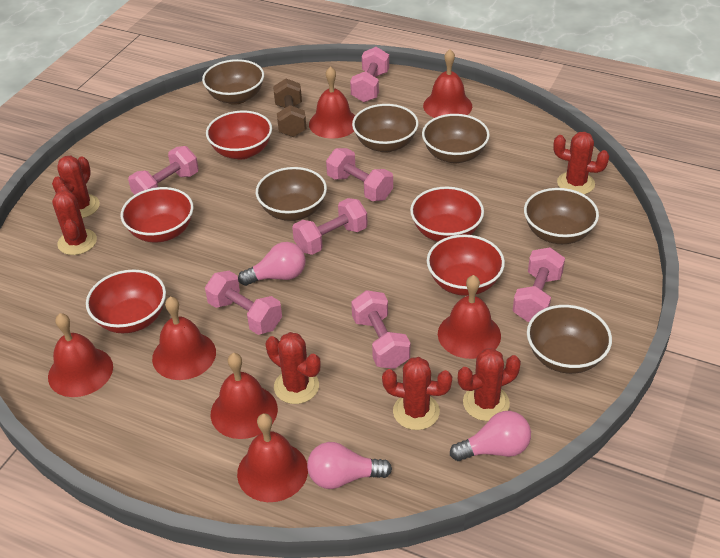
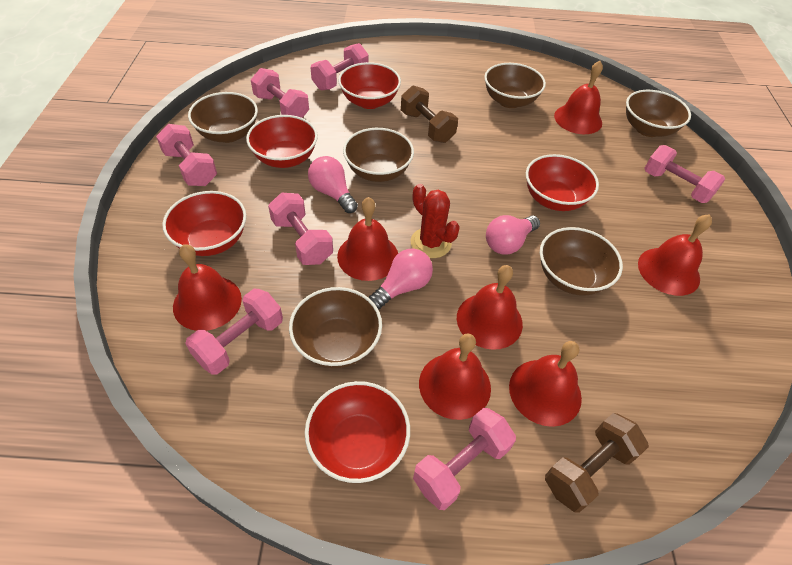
brown dumbbell: 1 -> 2
red cactus: 6 -> 1

